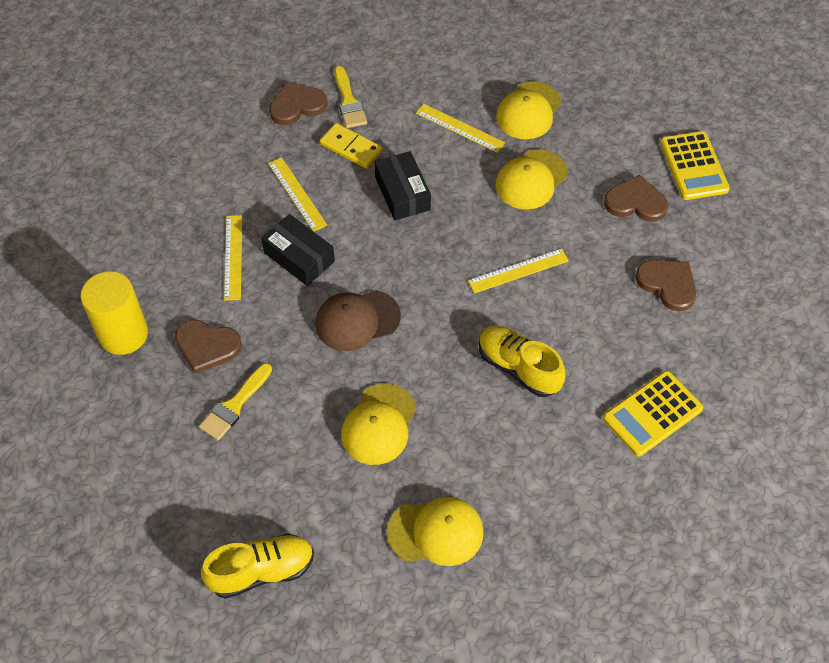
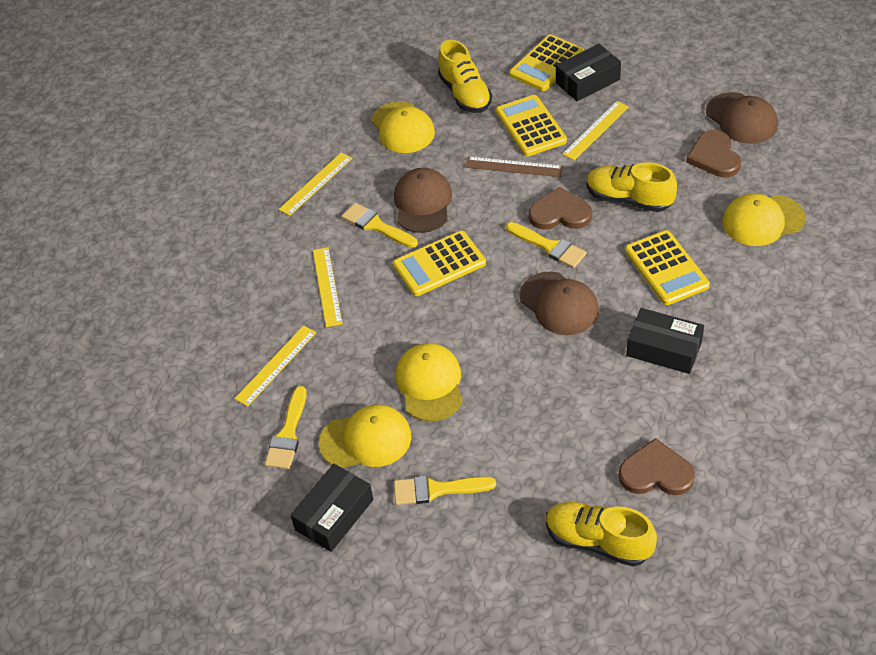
black box: 2 -> 3
brown cap: 1 -> 3
brown heart: 4 -> 3
brown ruler: 0 -> 1
yellow brush: 2 -> 4
yellow calculator: 2 -> 4
yellow cylinder: 1 -> 0
yellow domino: 1 -> 0
yellow shoe: 2 -> 3

